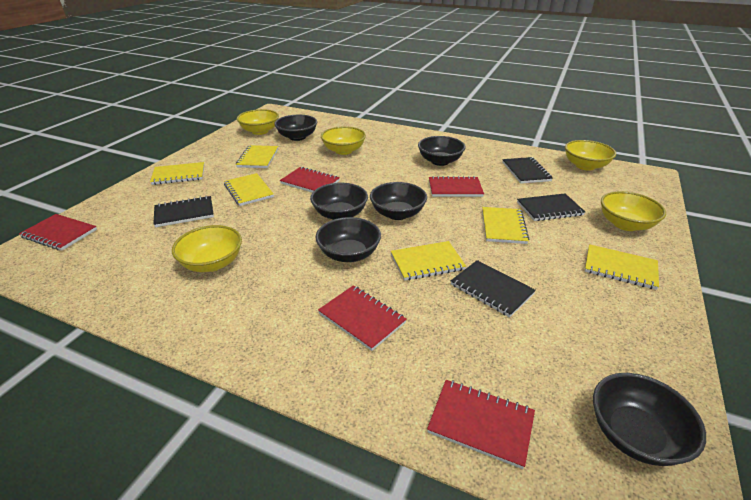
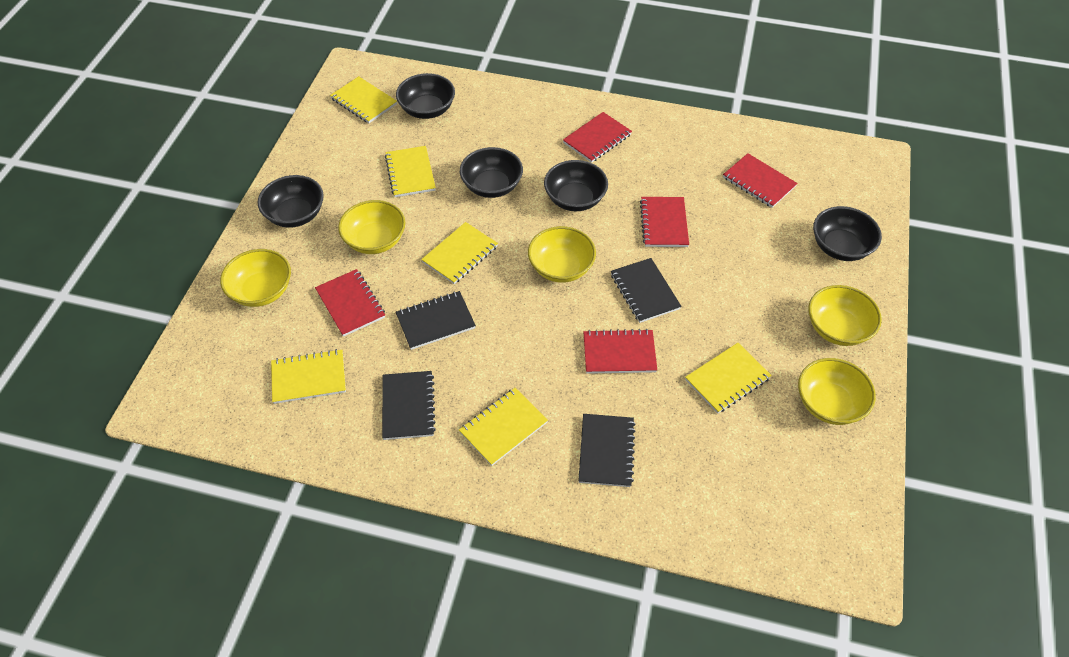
black bowl: 6 -> 5

